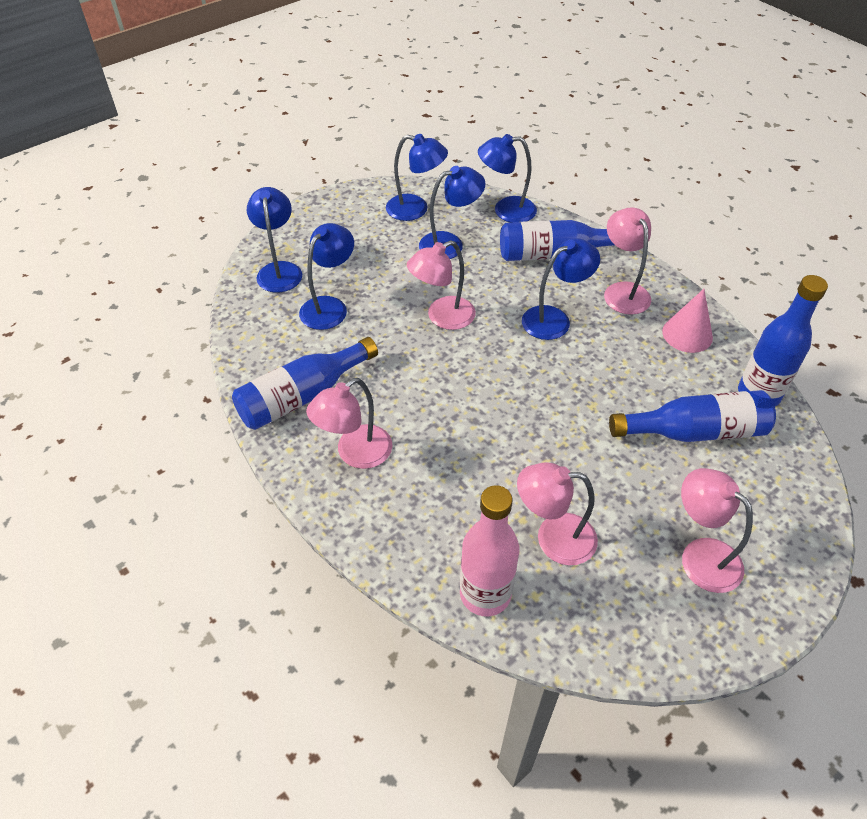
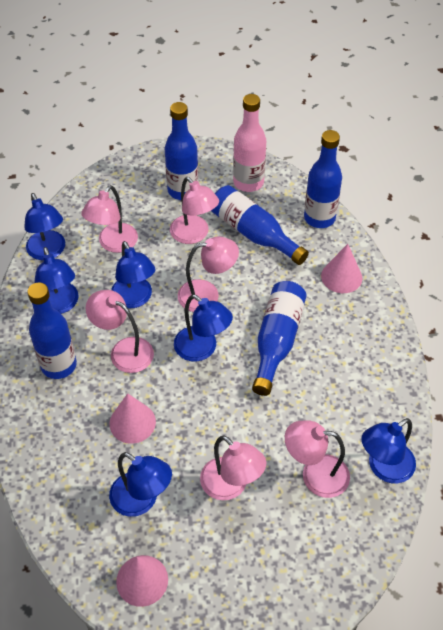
blue bottle: 4 -> 5
pink cone: 1 -> 3
pink lamp: 5 -> 6

